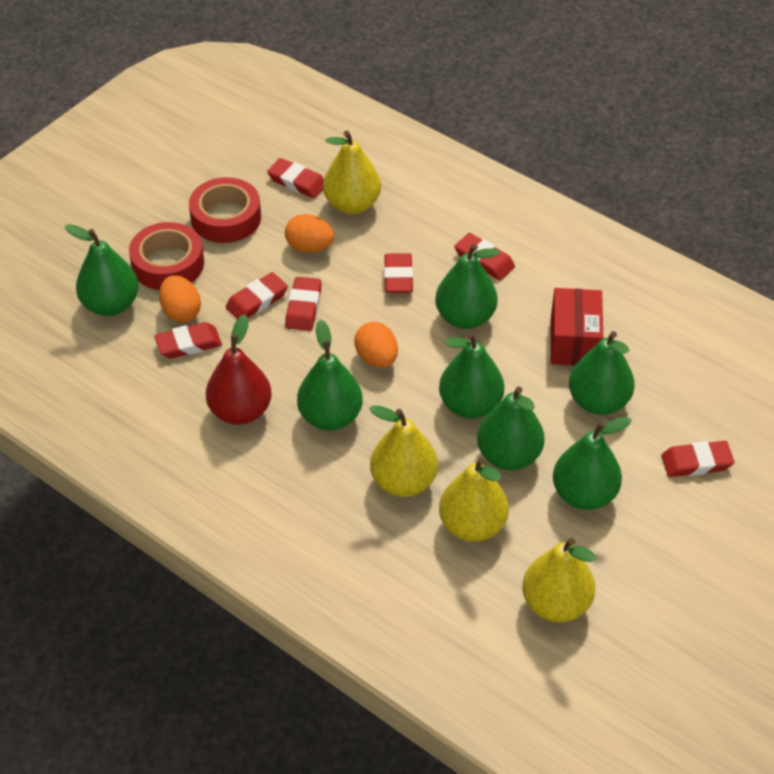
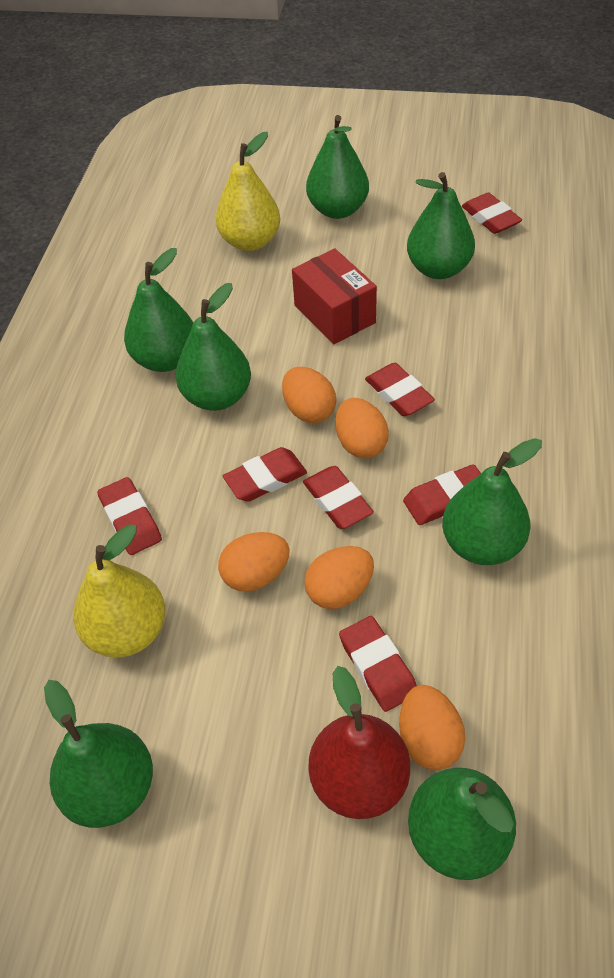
orange egg: 3 -> 5
red tape: 2 -> 0
yellow pear: 4 -> 2

